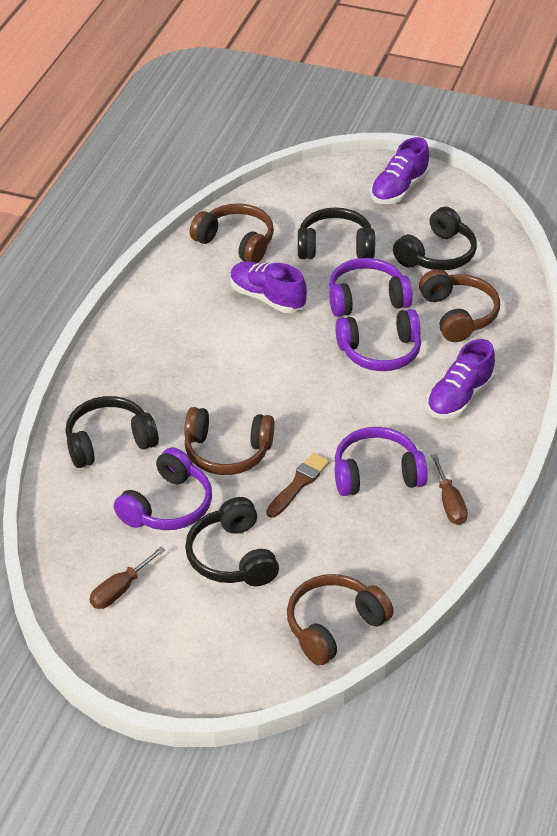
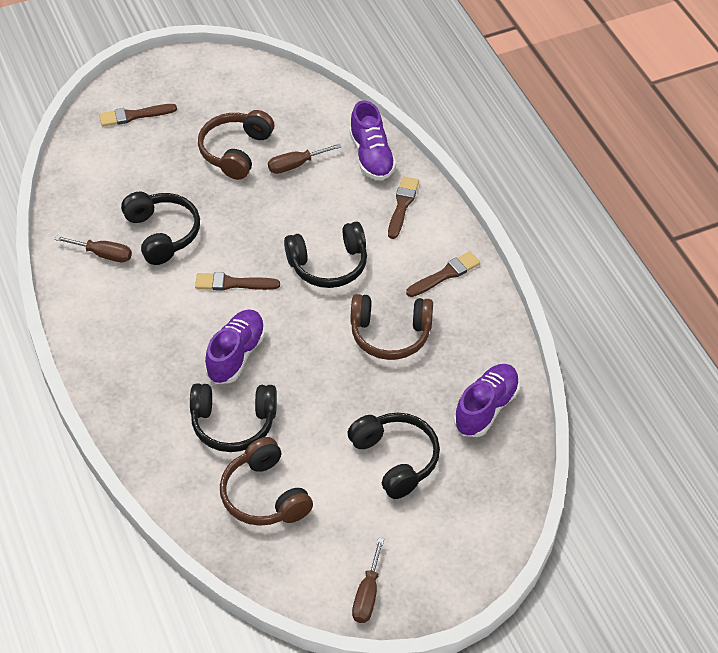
brown brush: 1 -> 4
brown headphones: 4 -> 3
brown screwdriver: 2 -> 3
purple headphones: 4 -> 0

